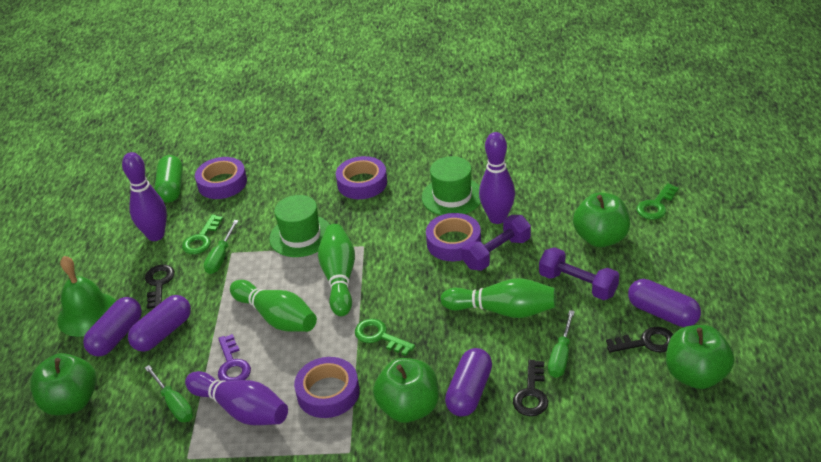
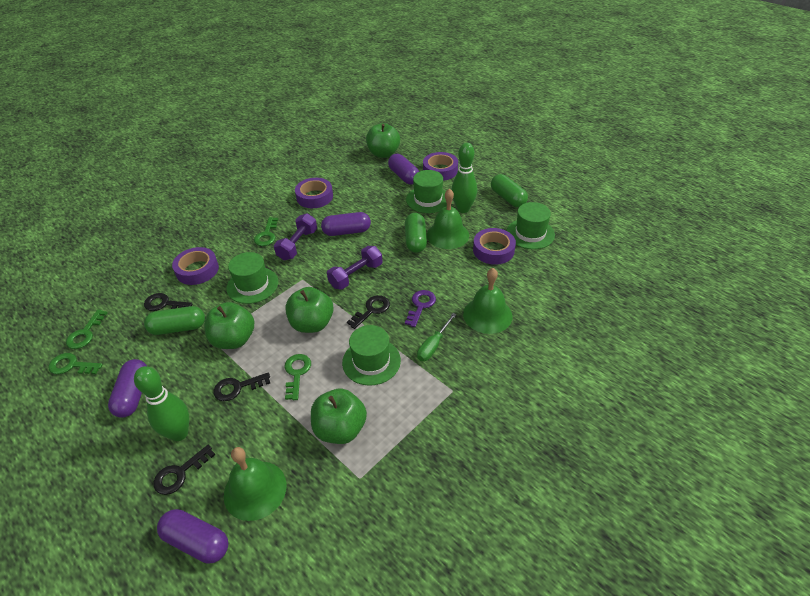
black key: 3 -> 4
green bell: 1 -> 3
green bowling pin: 3 -> 2
green capsule: 1 -> 3
green hat: 2 -> 4
green key: 3 -> 4
green screwdriver: 3 -> 1
purple bowling pin: 3 -> 0

